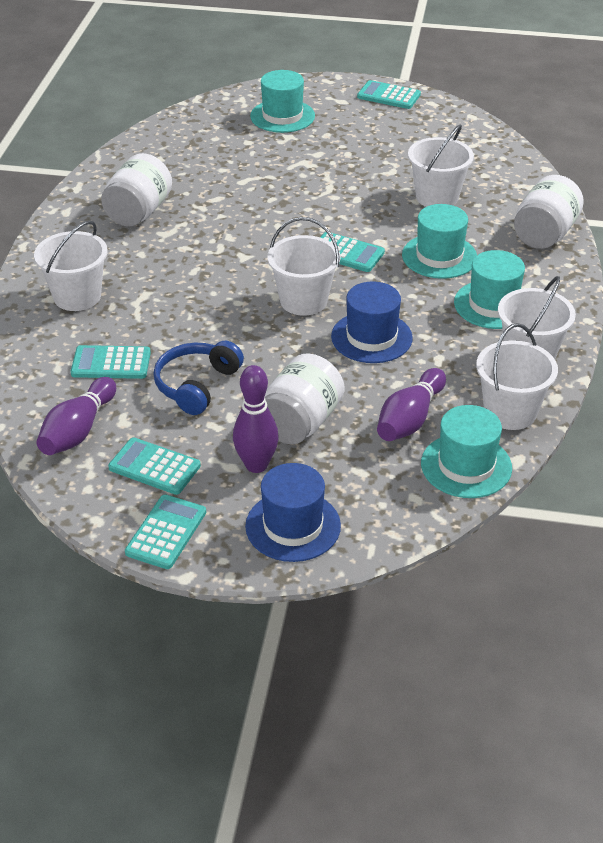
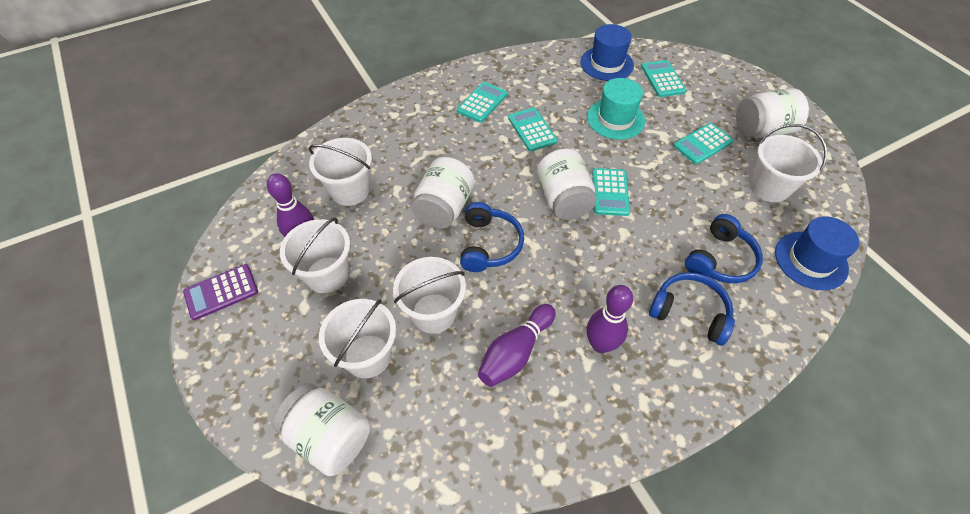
blue headphones: 1 -> 3
purple calculator: 0 -> 1
turquoise hat: 4 -> 1
white jar: 3 -> 4

